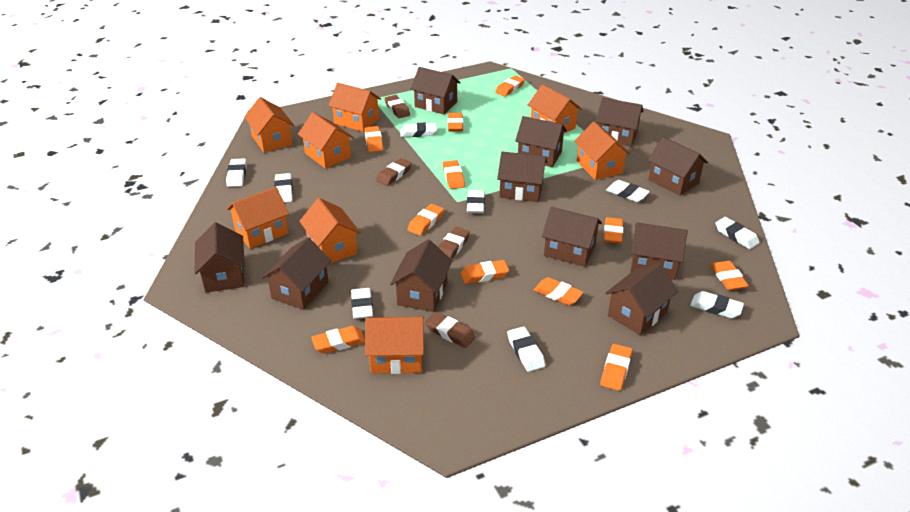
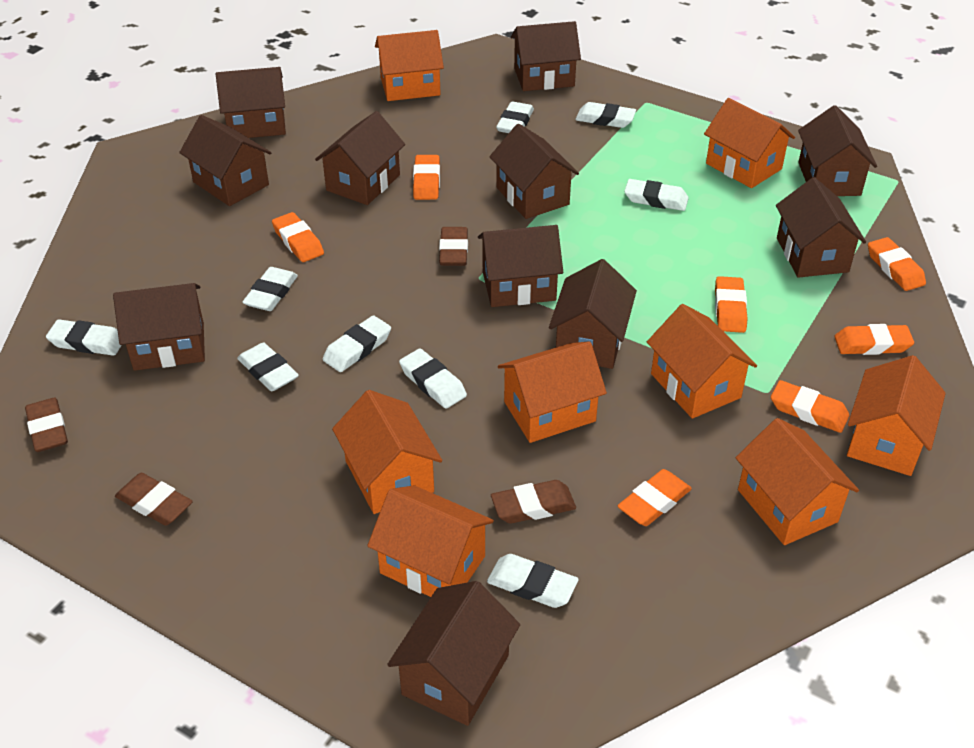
orange eraser: 11 -> 7

